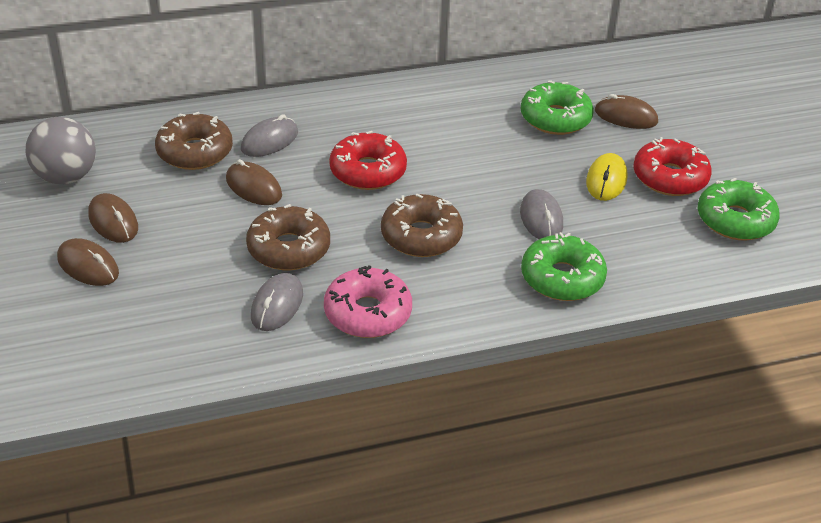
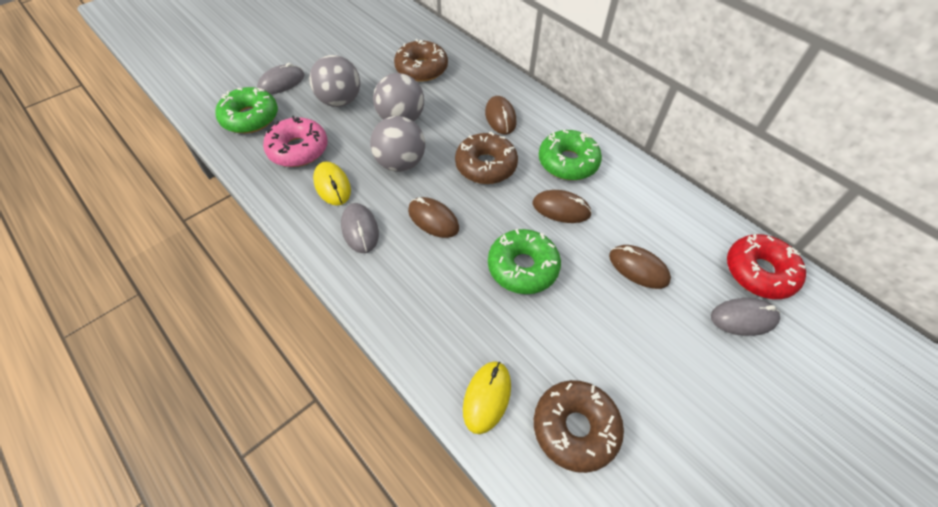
grey ball: 1 -> 3
red donut: 2 -> 1
yellow mouse: 1 -> 2

